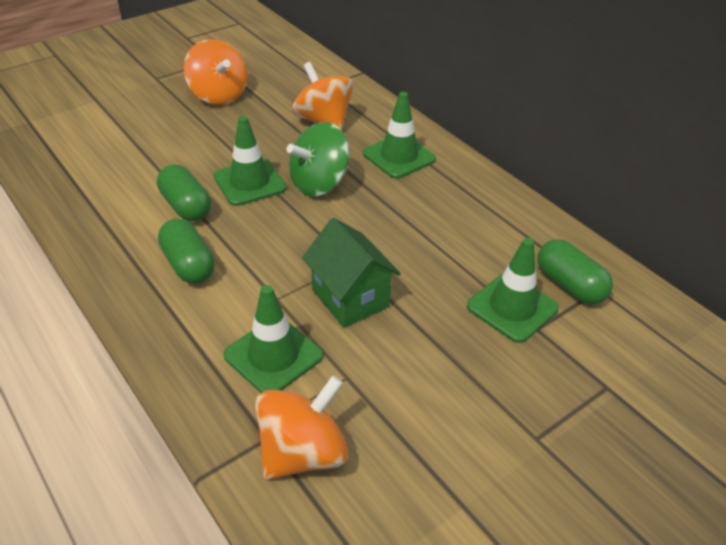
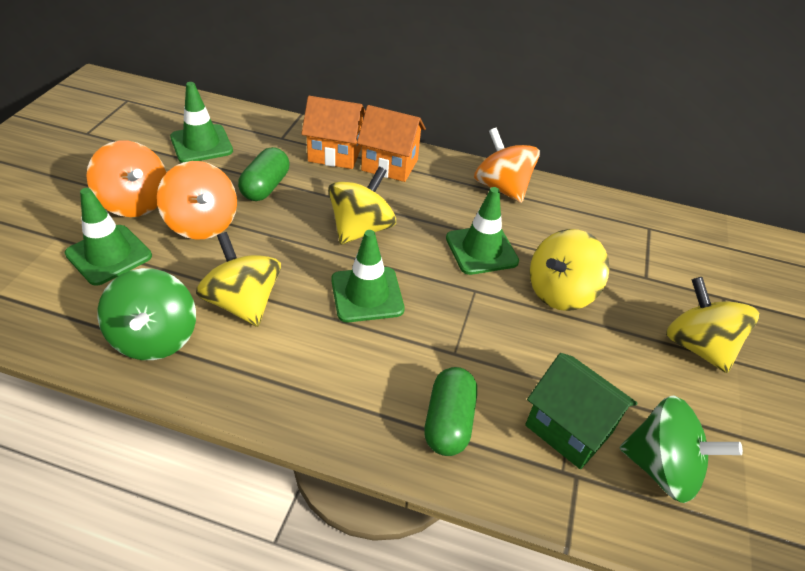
green capsule: 3 -> 2
green spinning top: 1 -> 2
orange house: 0 -> 2
yellow spinning top: 0 -> 4

